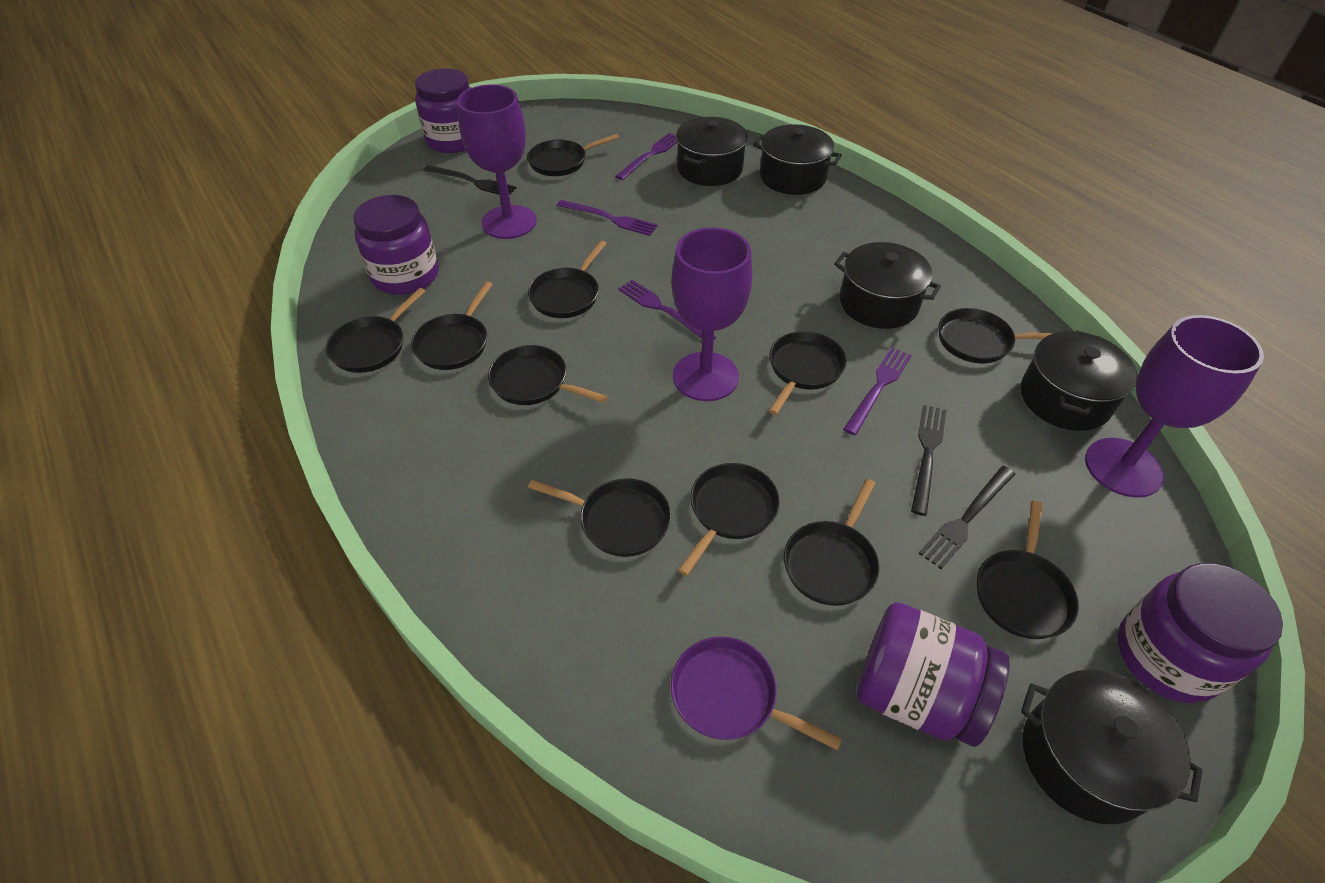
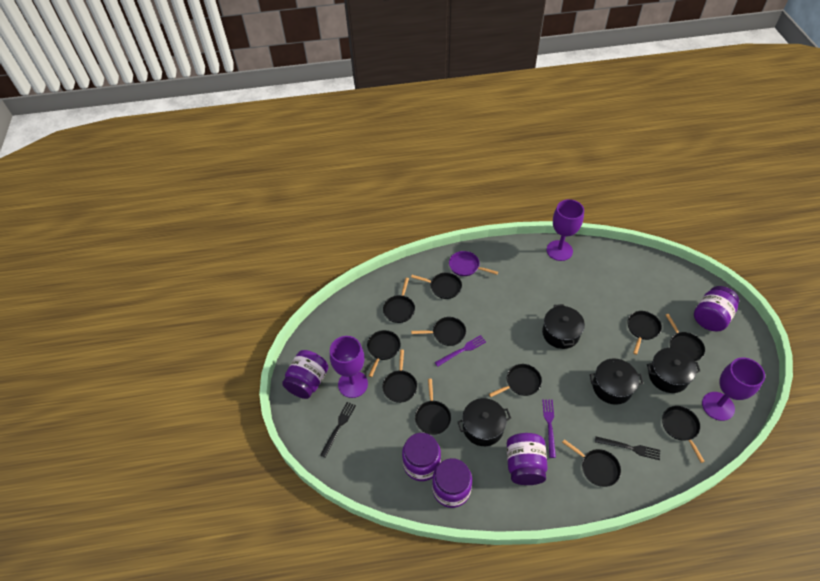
black fork: 3 -> 2
black pot: 5 -> 4
purple fork: 4 -> 2
purple jar: 4 -> 5

